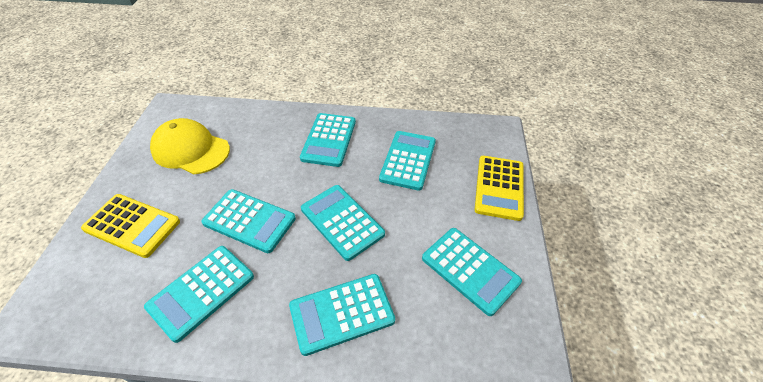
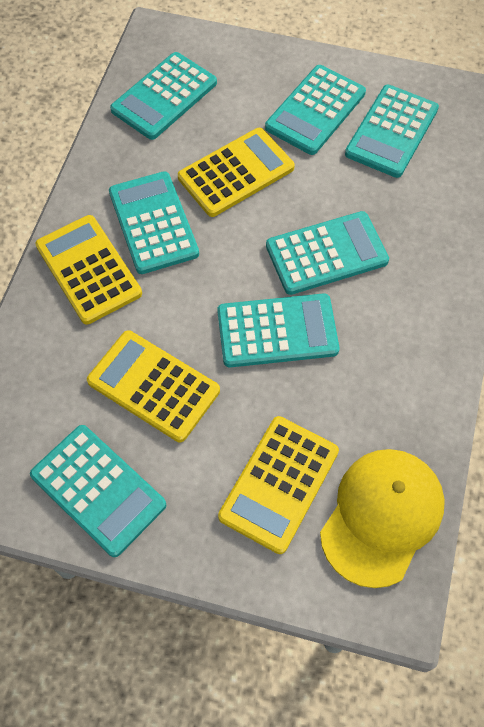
yellow calculator: 2 -> 4

